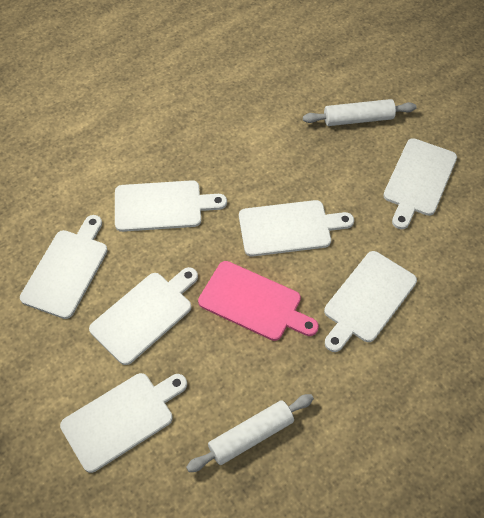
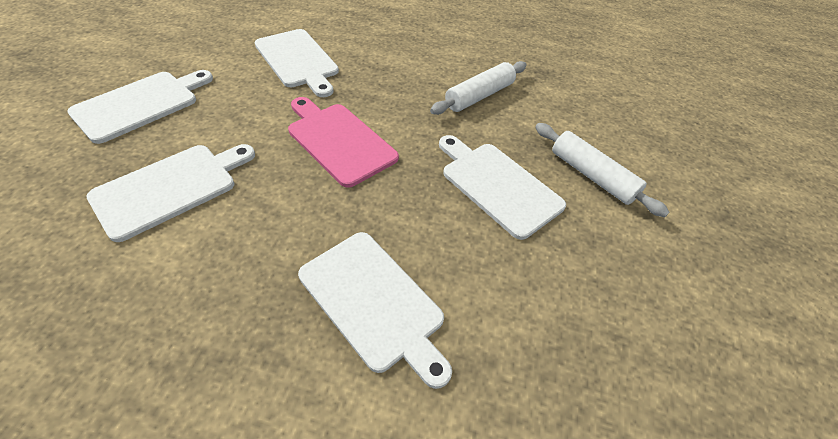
white cutting board: 7 -> 5

